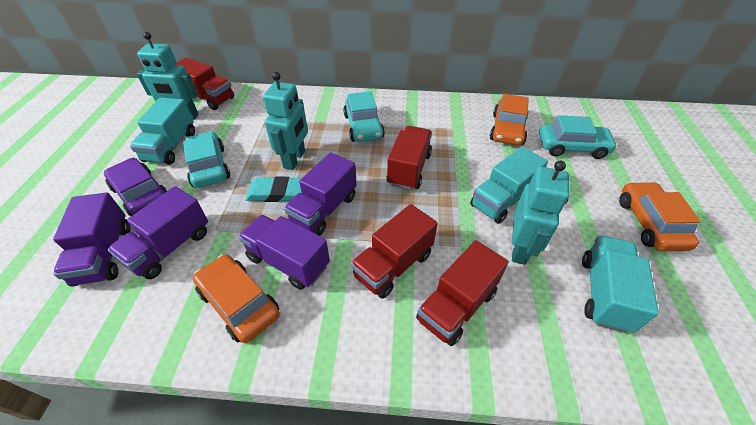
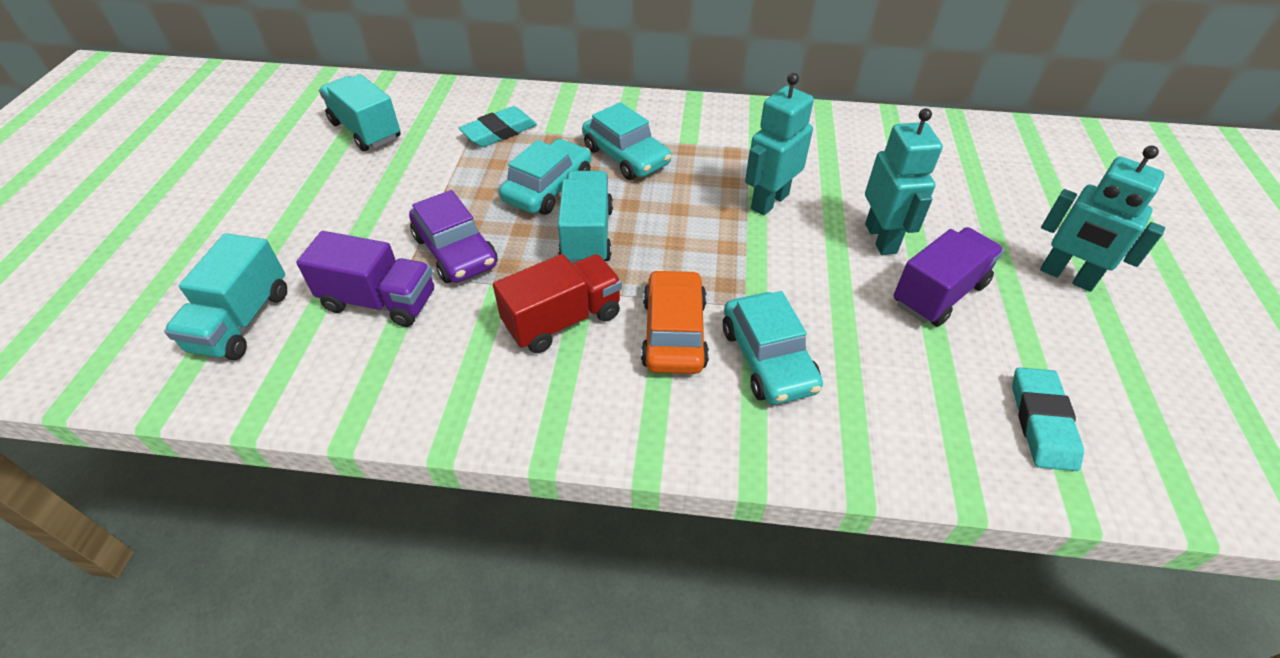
orange car: 3 -> 1
purple truck: 4 -> 2
red truck: 4 -> 1
turquoise eraser: 1 -> 2

